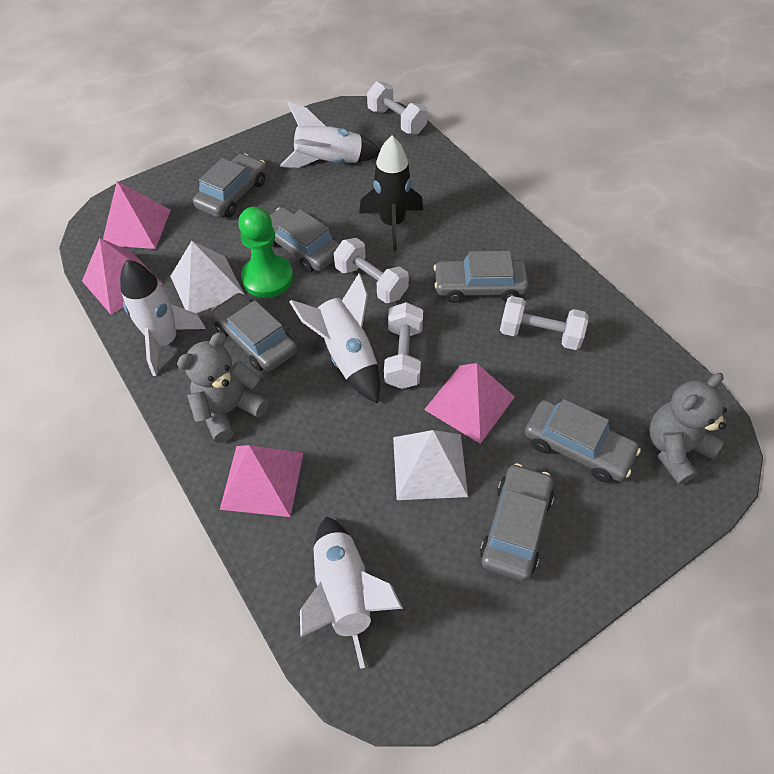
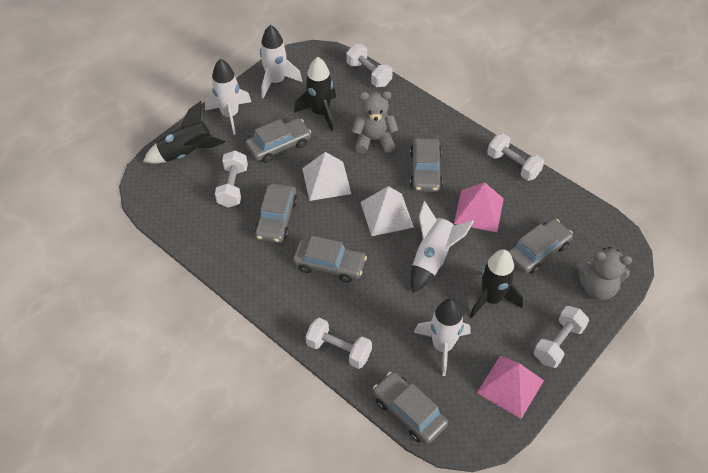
black rocket: 1 -> 3
green pawn: 1 -> 0
pink pyramid: 4 -> 2
white dumbbell: 4 -> 5

